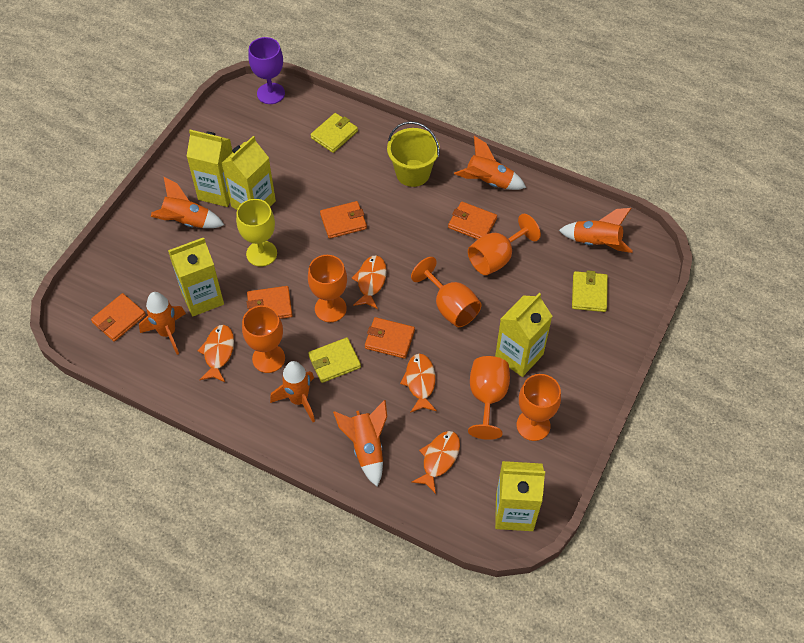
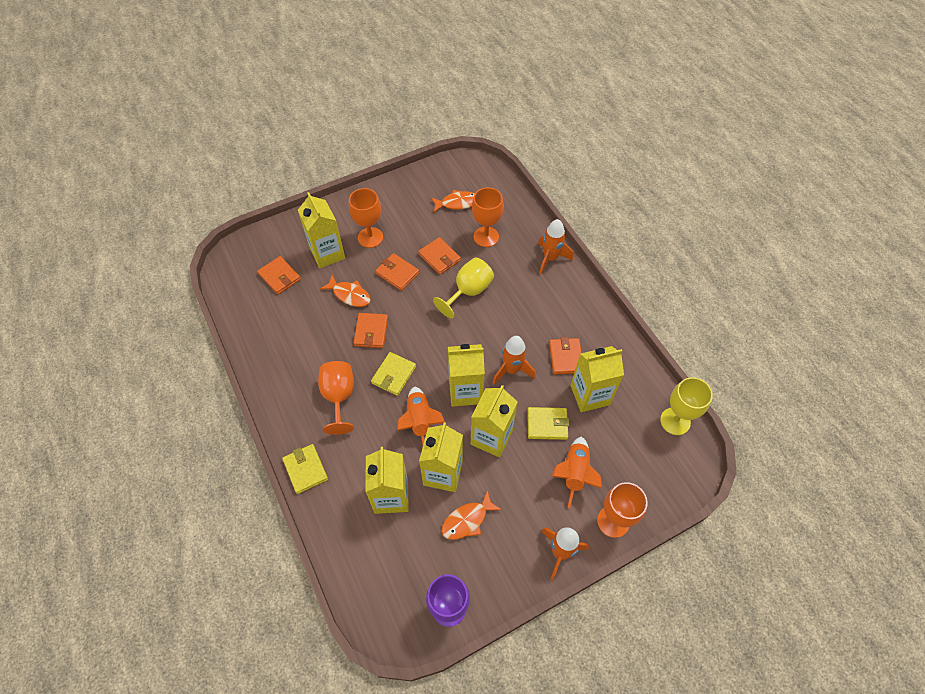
orange fish: 4 -> 3
orange goblet: 6 -> 4
orange rocket: 6 -> 5
yellow bucket: 1 -> 0
yellow carton: 5 -> 6
yellow goblet: 1 -> 2

